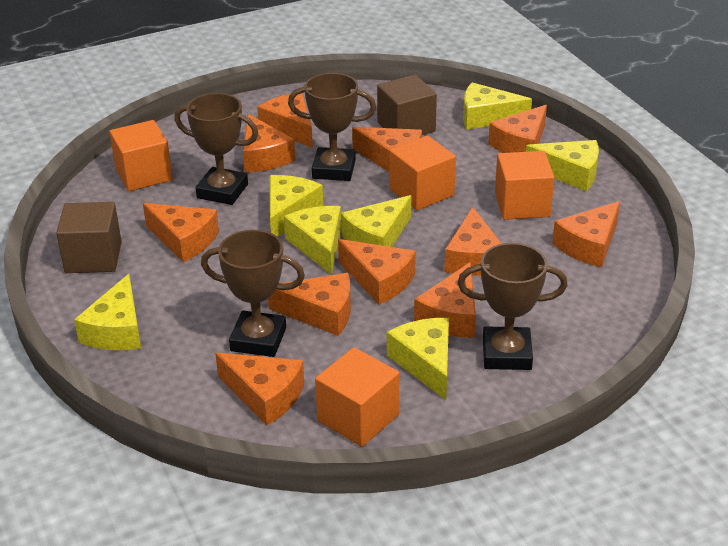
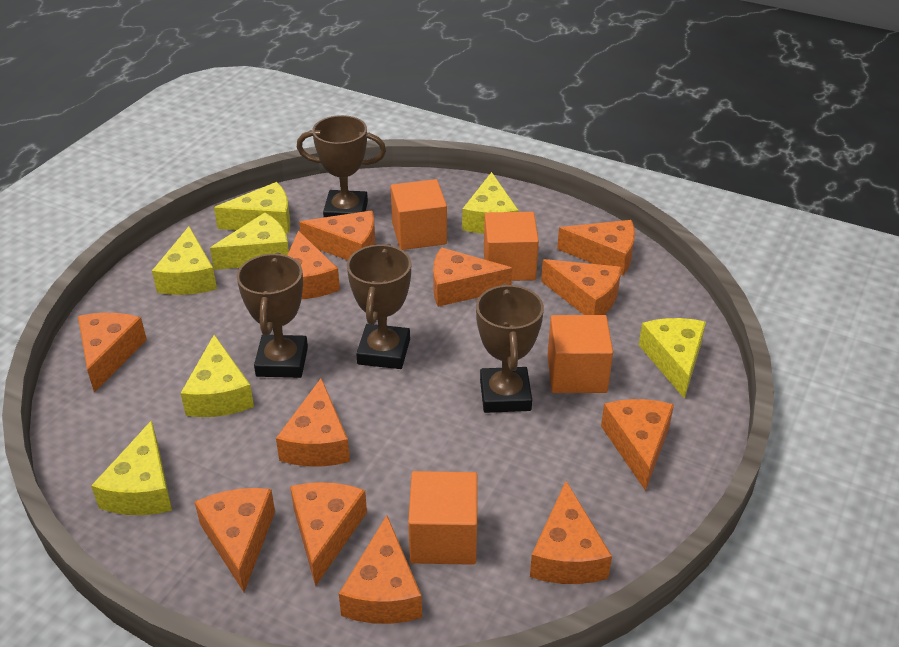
brown cube: 2 -> 0
orange cheese: 11 -> 12

